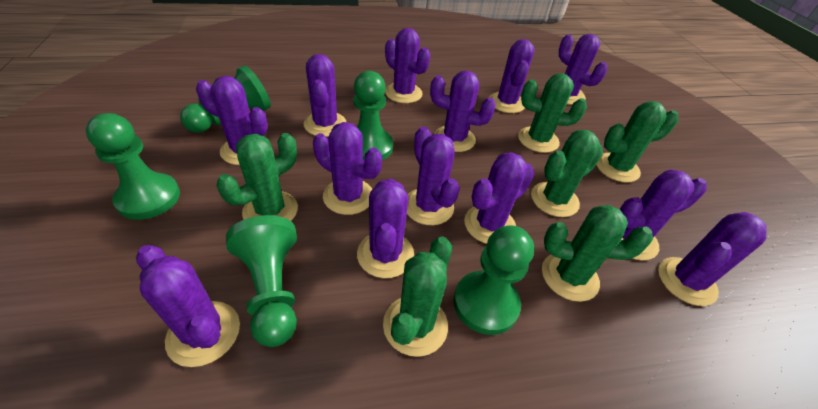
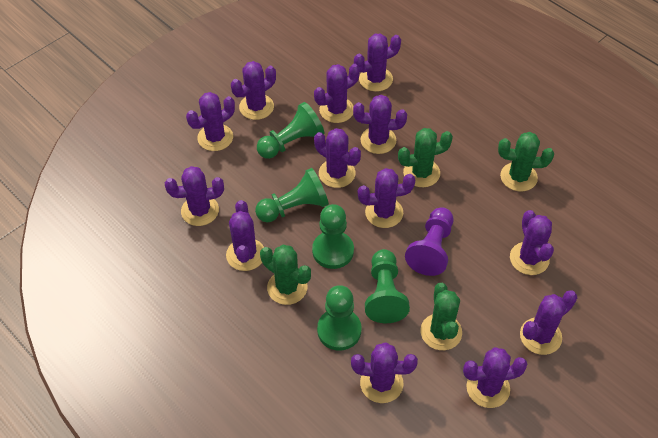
green cactus: 6 -> 4
purple pawn: 0 -> 1

